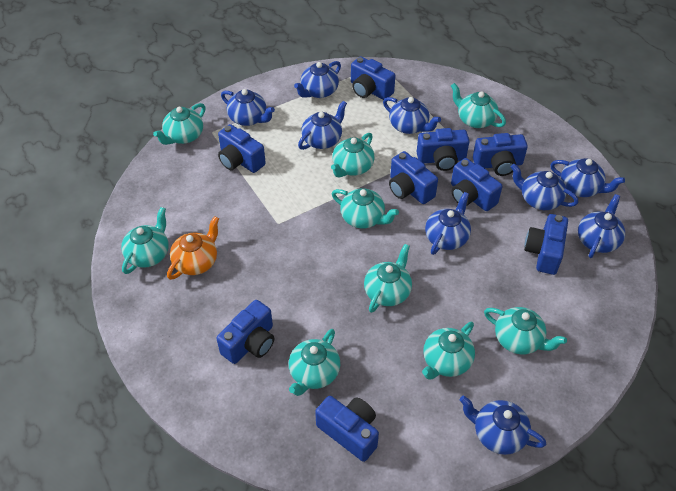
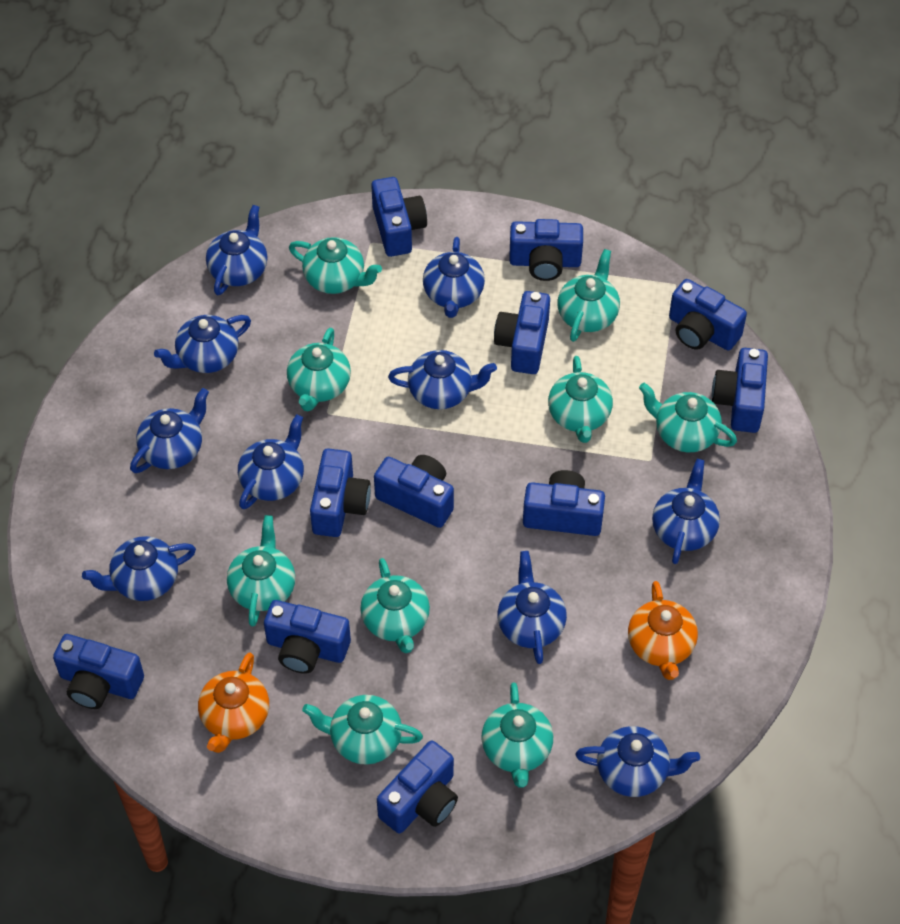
blue camera: 9 -> 11
blue teapot: 9 -> 10
orange teapot: 1 -> 2

